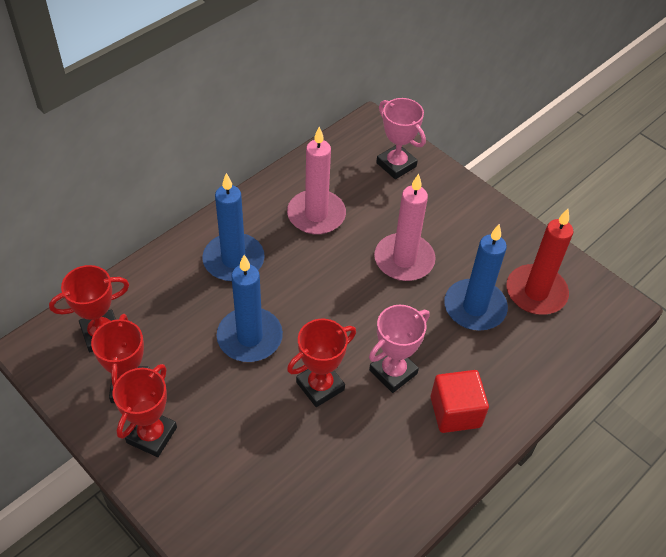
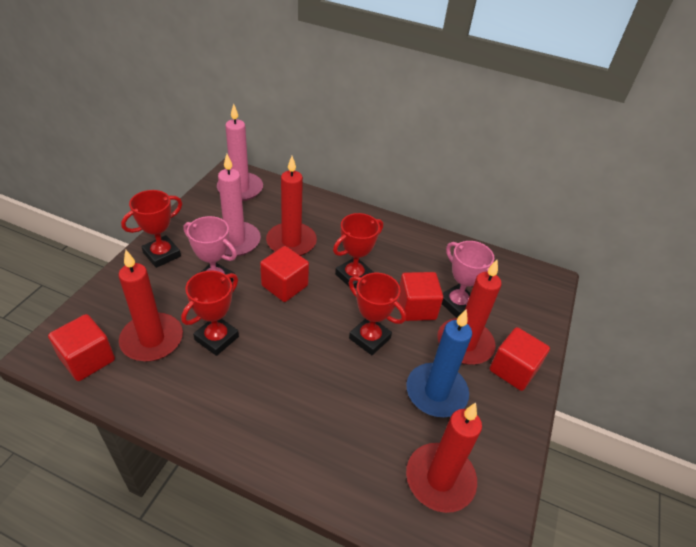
blue candle: 3 -> 1
red candle: 1 -> 4
red cube: 1 -> 4

